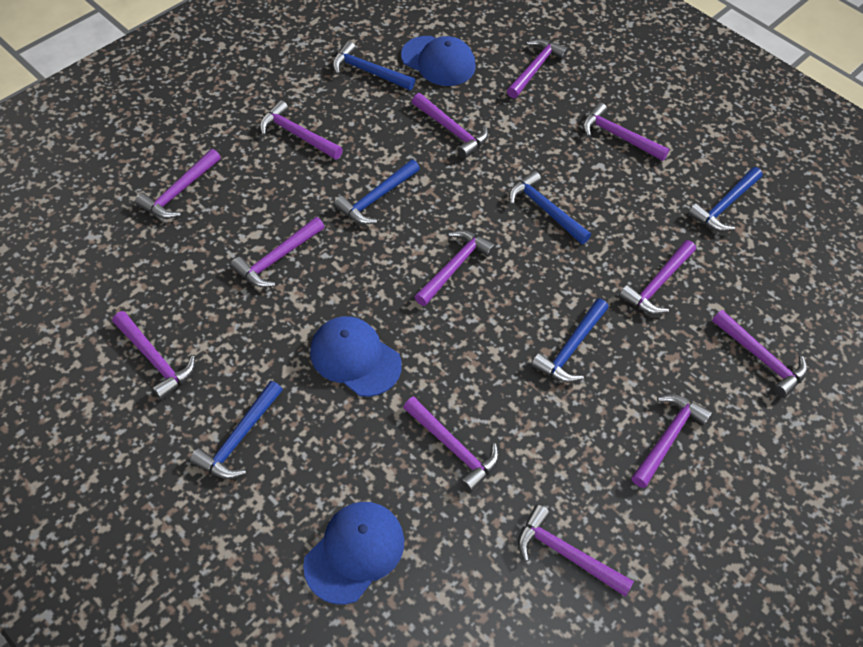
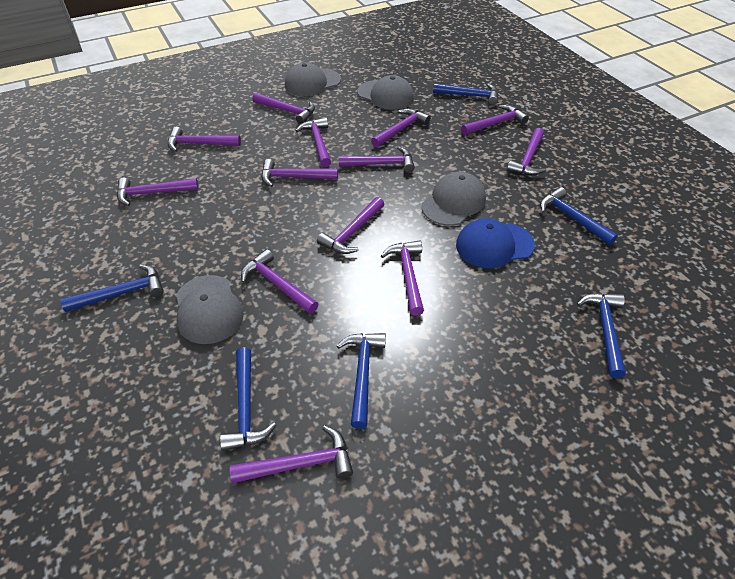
blue cap: 3 -> 1
grey cap: 0 -> 4

